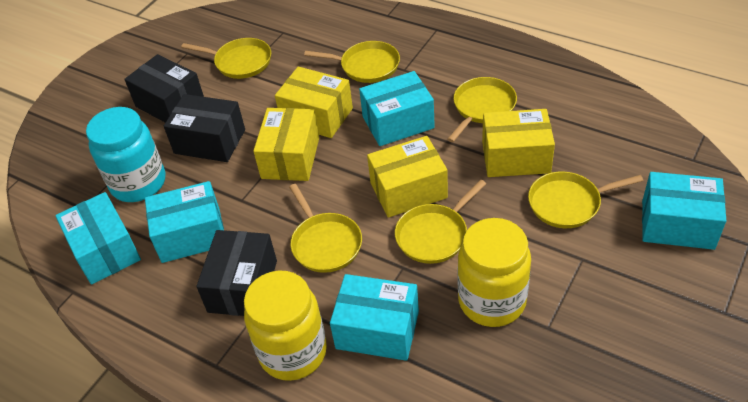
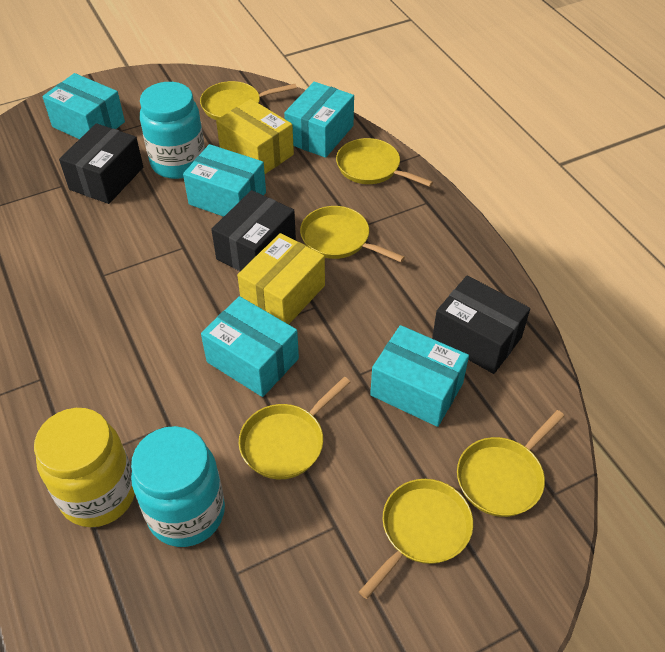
turquoise jar: 1 -> 2
yellow box: 4 -> 2
yellow jar: 2 -> 1

